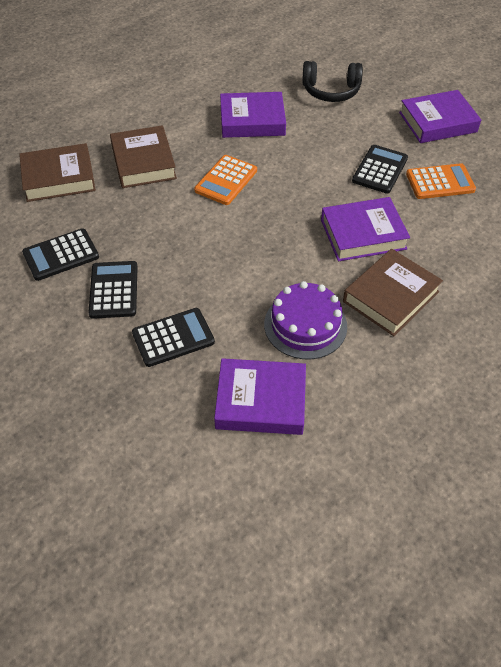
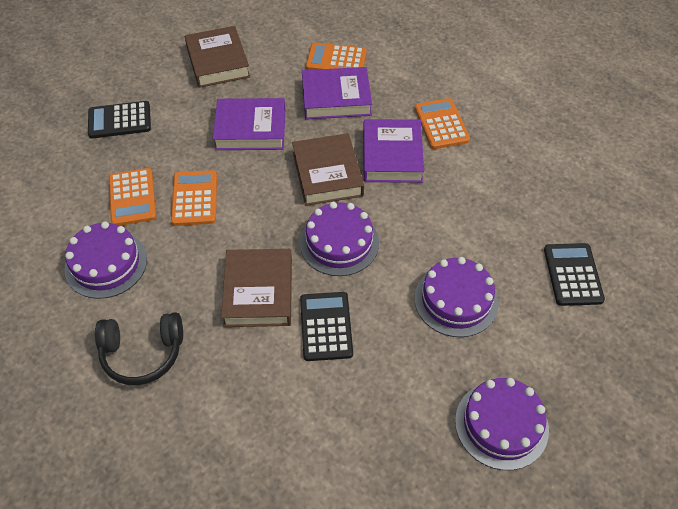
black calculator: 4 -> 3
orange calculator: 2 -> 4
purple book: 4 -> 3
purple cake: 1 -> 4

